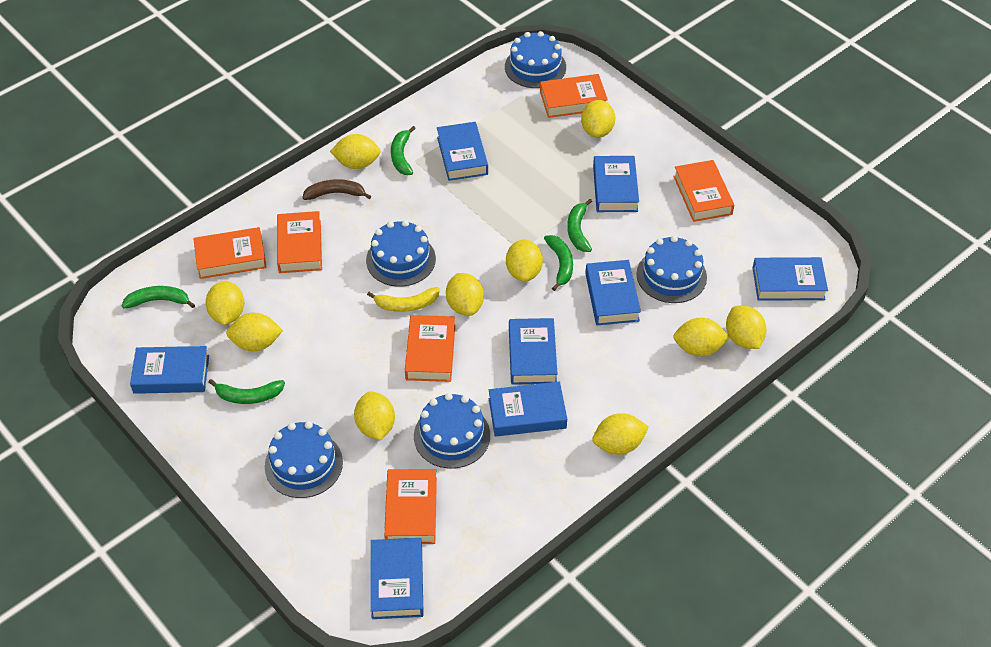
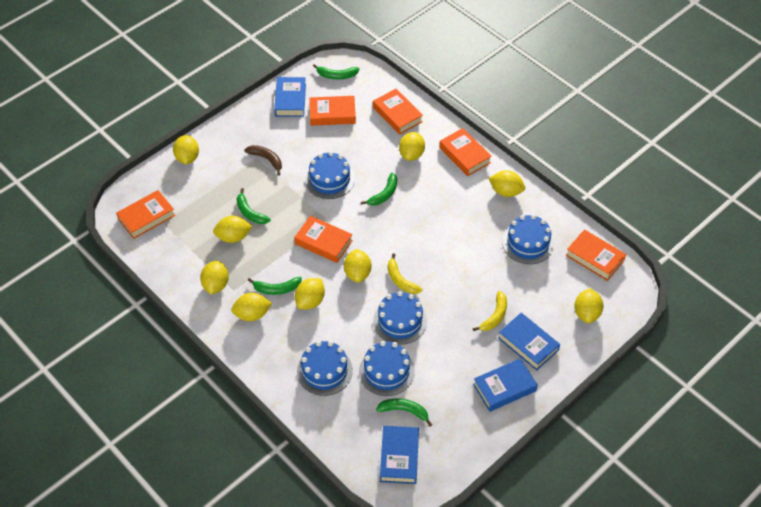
blue book: 8 -> 4
yellow banana: 1 -> 2
yellow lemon: 10 -> 9

